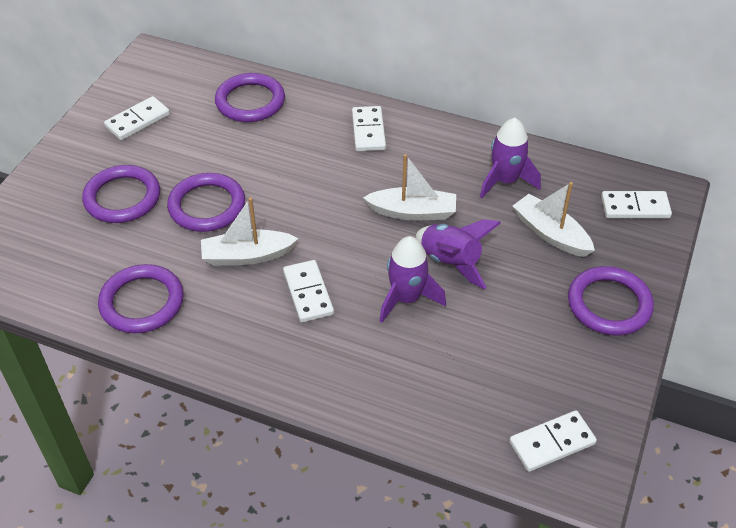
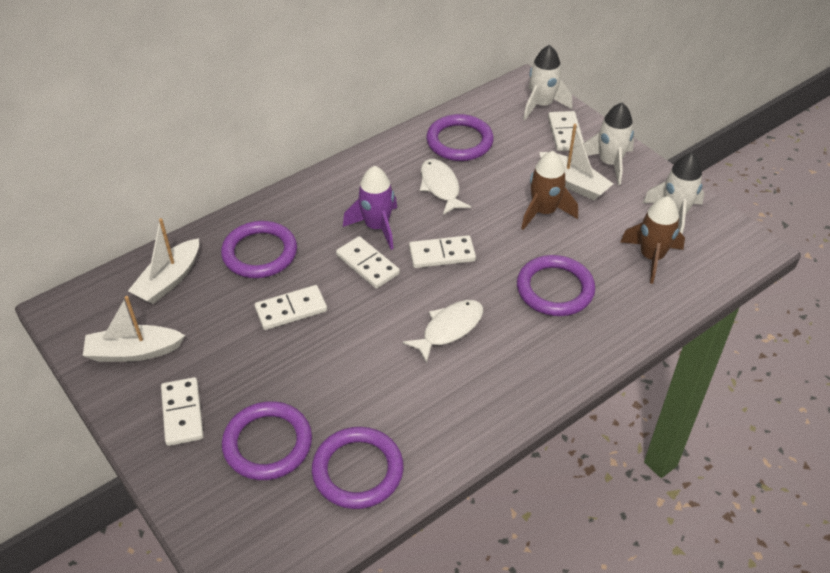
brown rocket: 0 -> 2
purple rocket: 3 -> 1
white fish: 0 -> 2
white rocket: 0 -> 3

